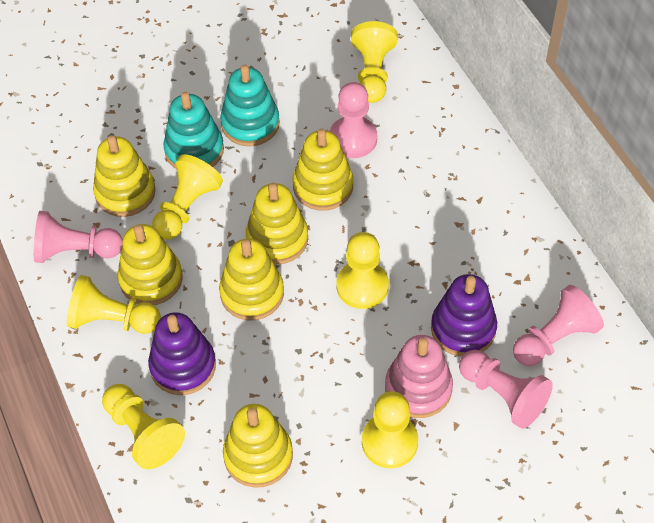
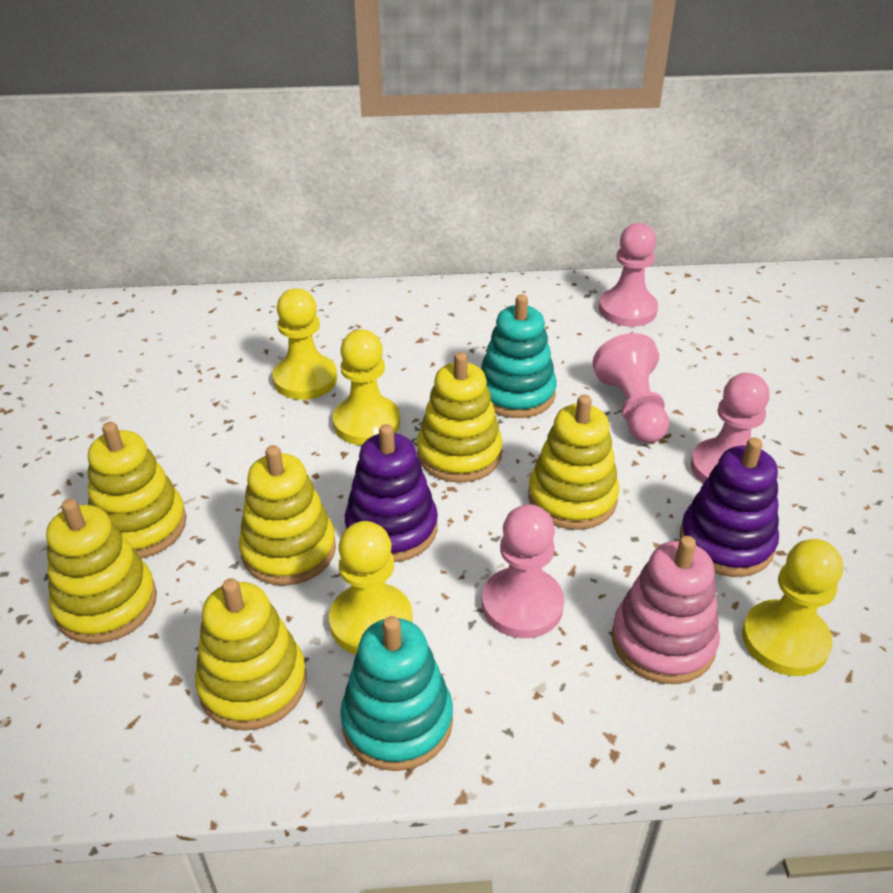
yellow pawn: 6 -> 4

